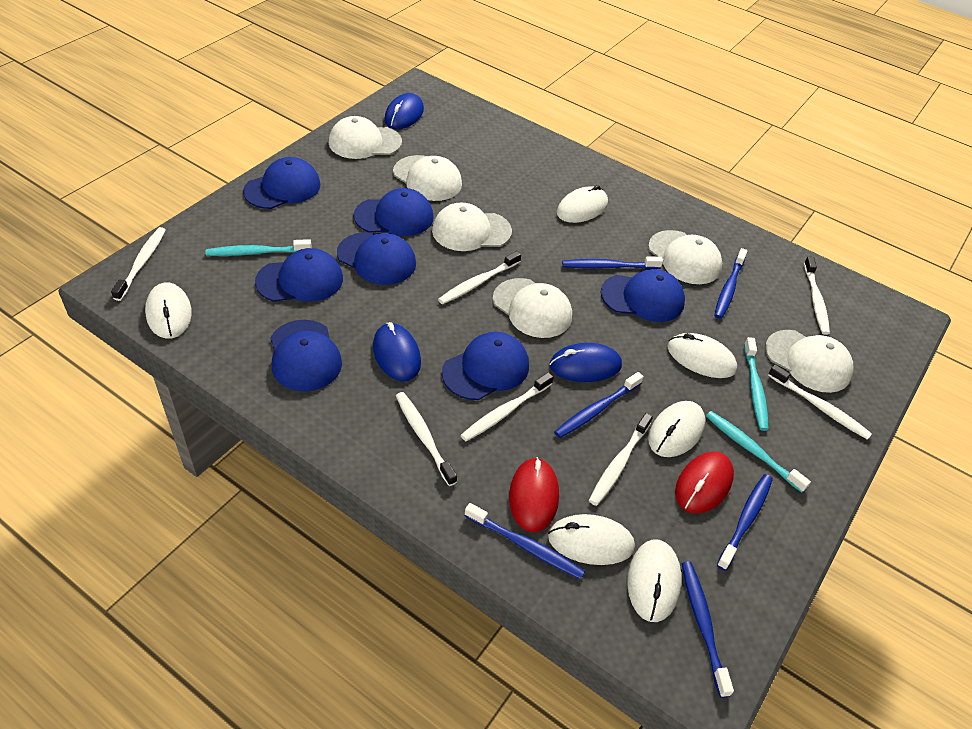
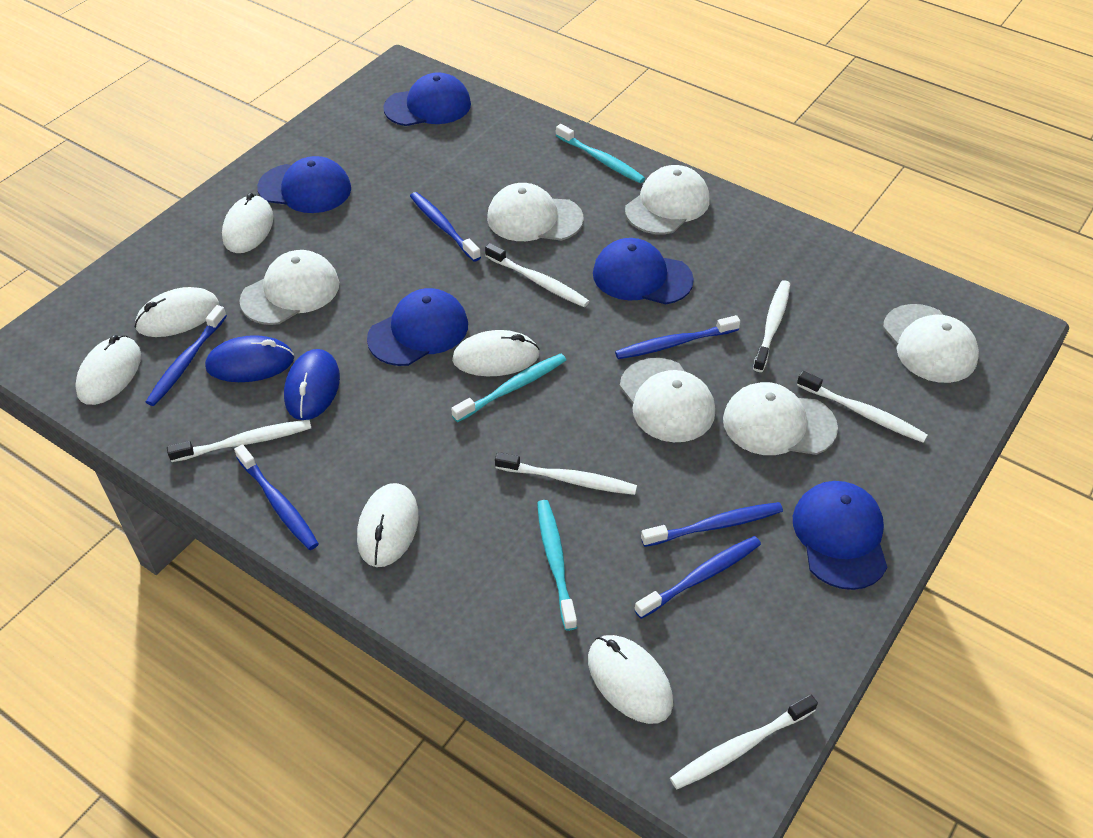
blue cap: 7 -> 5
blue mouse: 3 -> 2
red mouse: 2 -> 0
white toothbrush: 7 -> 6

